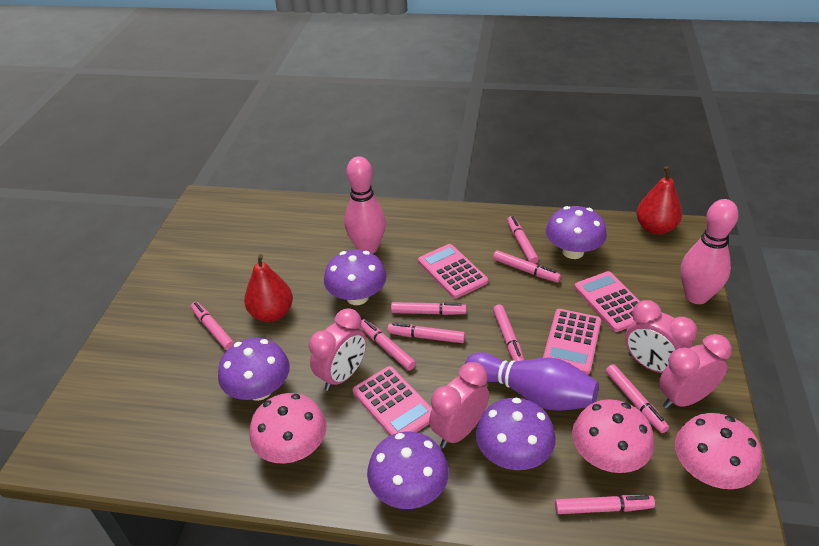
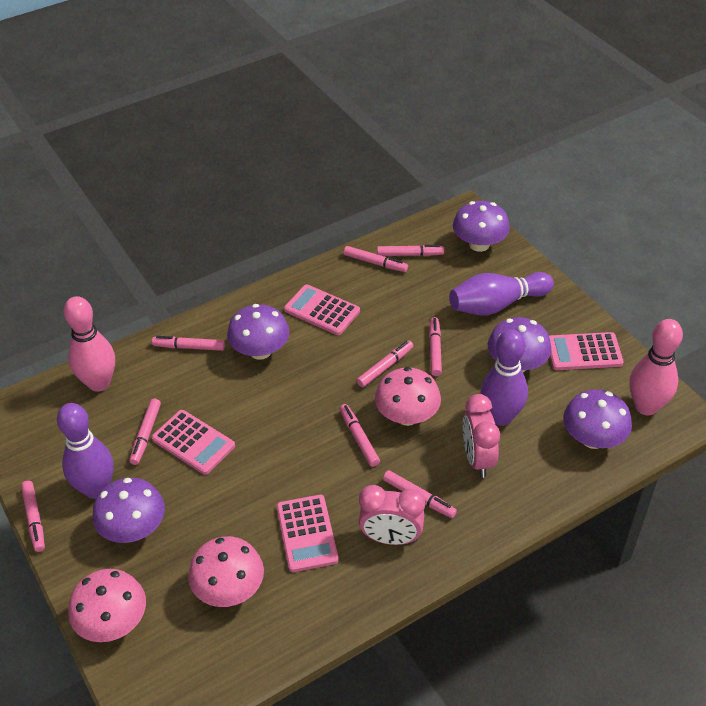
pink clock: 4 -> 2
purple bowling pin: 1 -> 3
red pear: 2 -> 0

